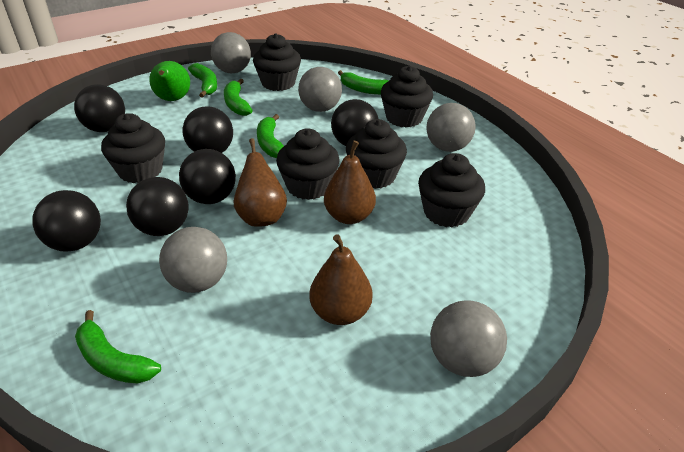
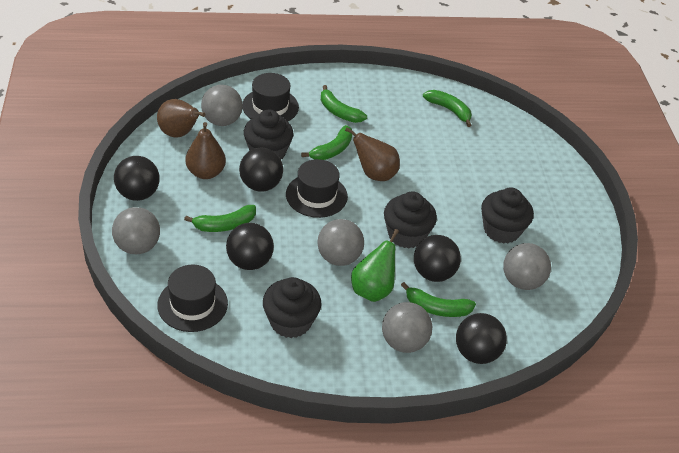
black ball: 6 -> 5
black cupcake: 6 -> 4
black hat: 0 -> 3

